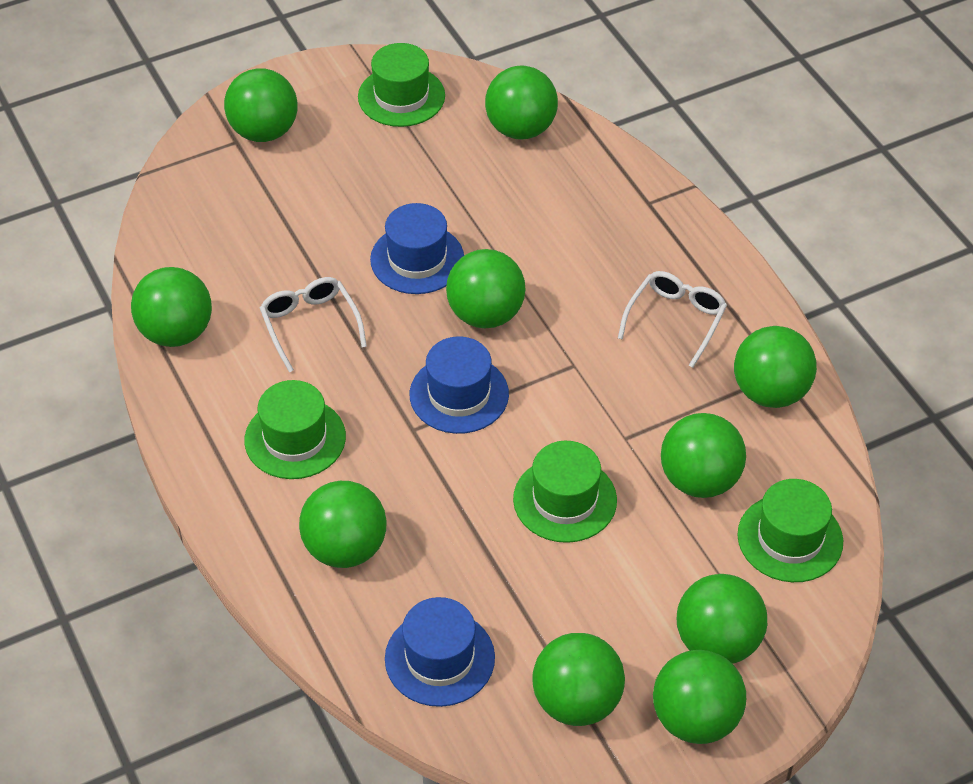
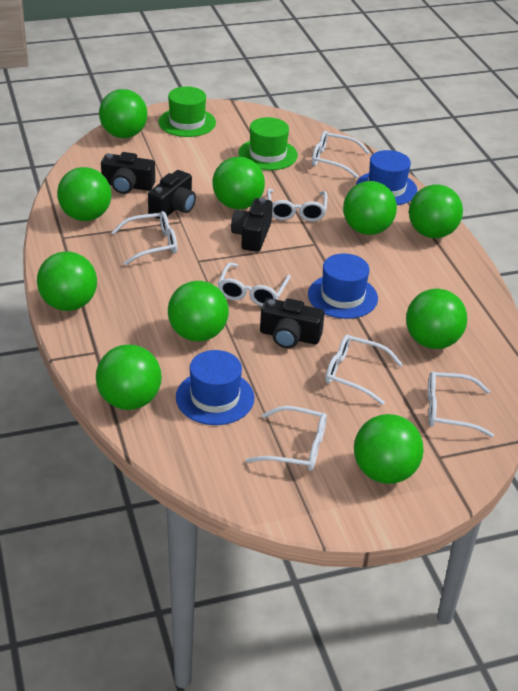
black camera: 0 -> 4
green hat: 4 -> 2
white glasses: 2 -> 7

